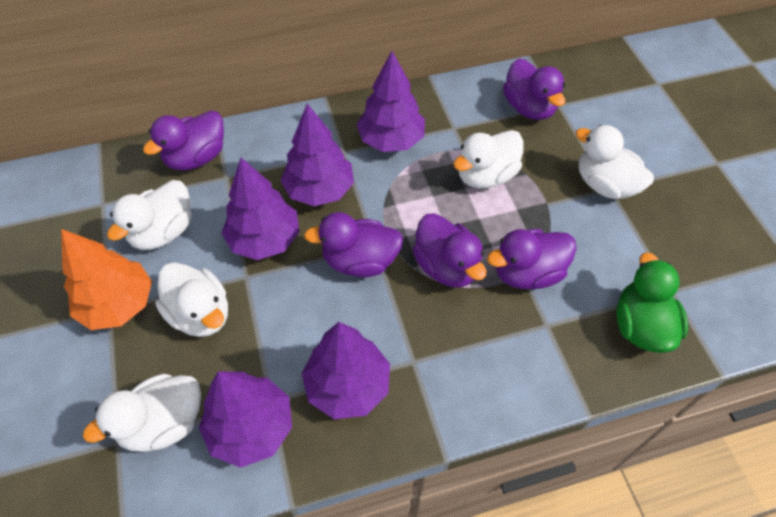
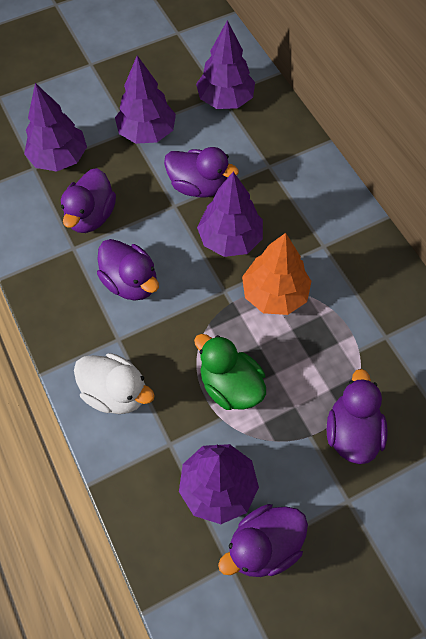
white duck: 5 -> 1

